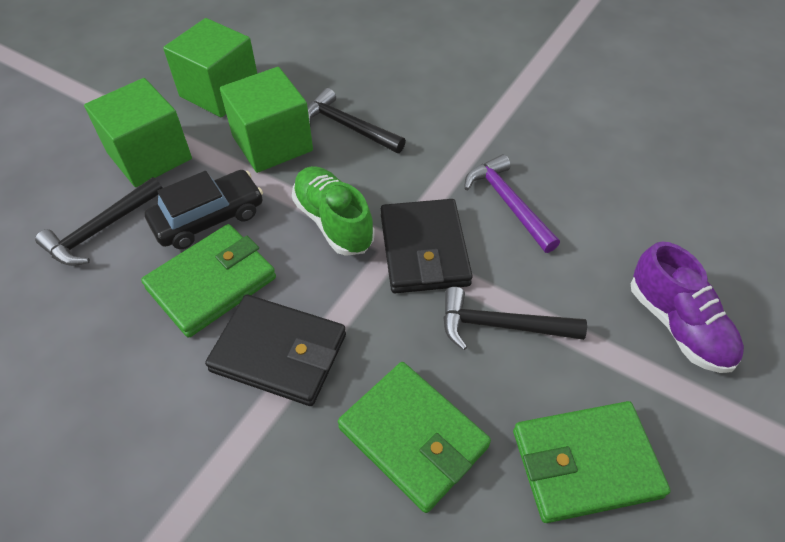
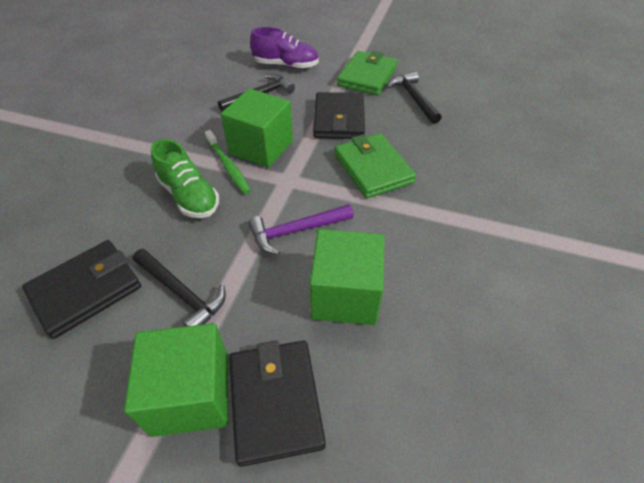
black car: 1 -> 0
black wallet: 2 -> 3
green toothbrush: 0 -> 1
green wallet: 3 -> 2

